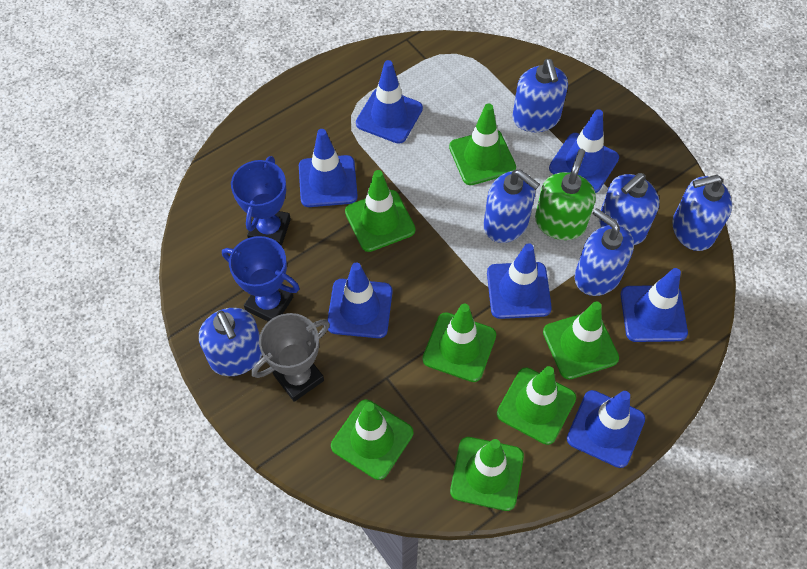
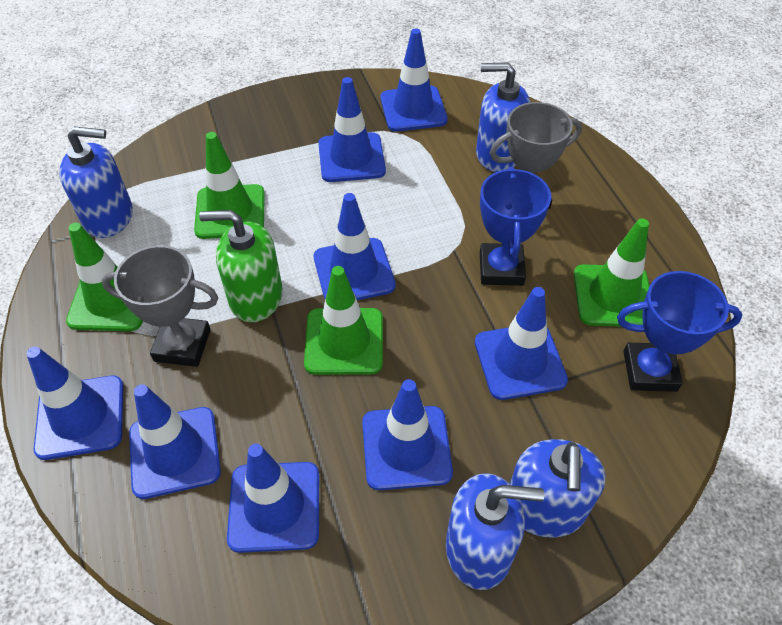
blue soap dispenser: 6 -> 4
blue traffic cone: 7 -> 8
green traffic cone: 7 -> 4
grey trophy: 1 -> 2

